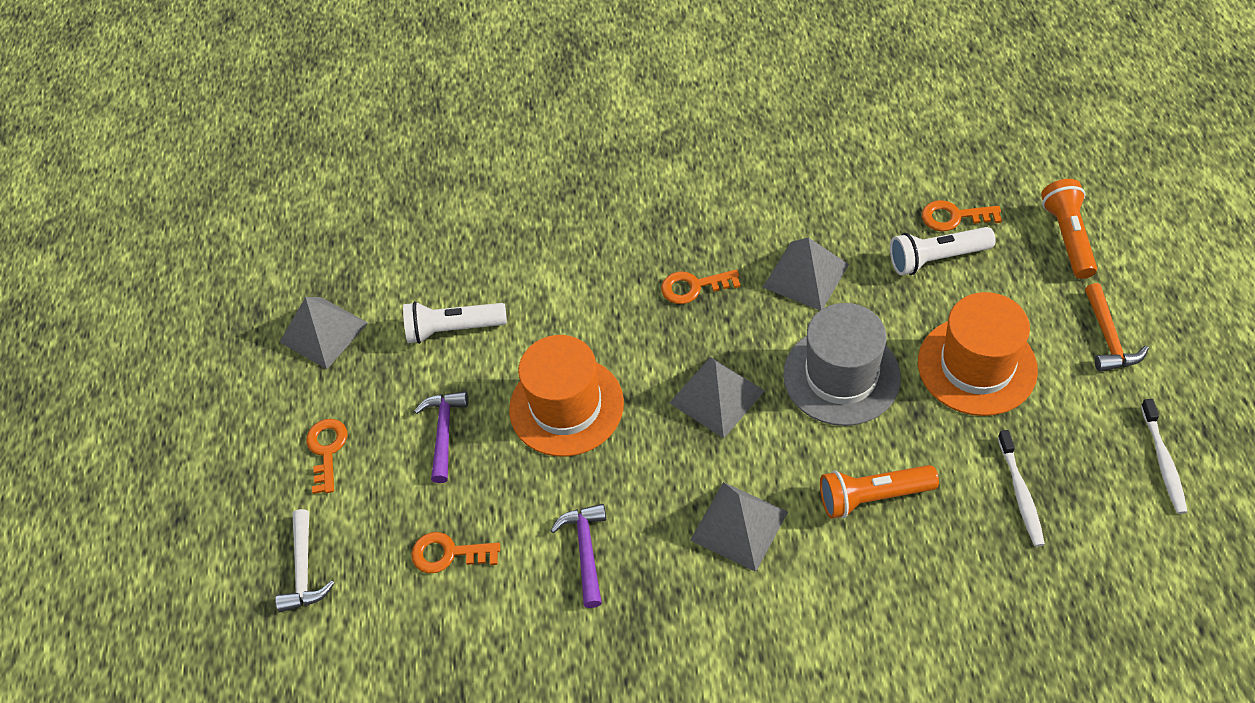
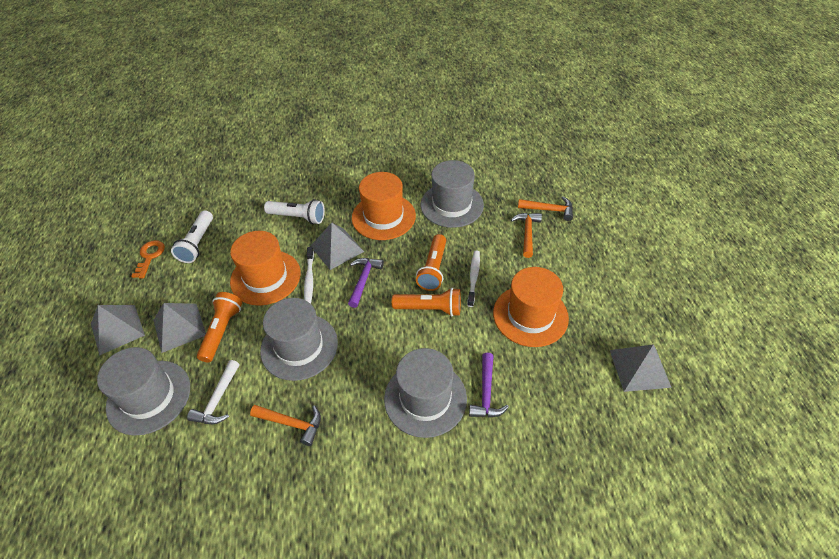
grey hat: 1 -> 4
orange flashlight: 2 -> 3
orange hammer: 1 -> 3
orange hat: 2 -> 3
orange key: 4 -> 1

